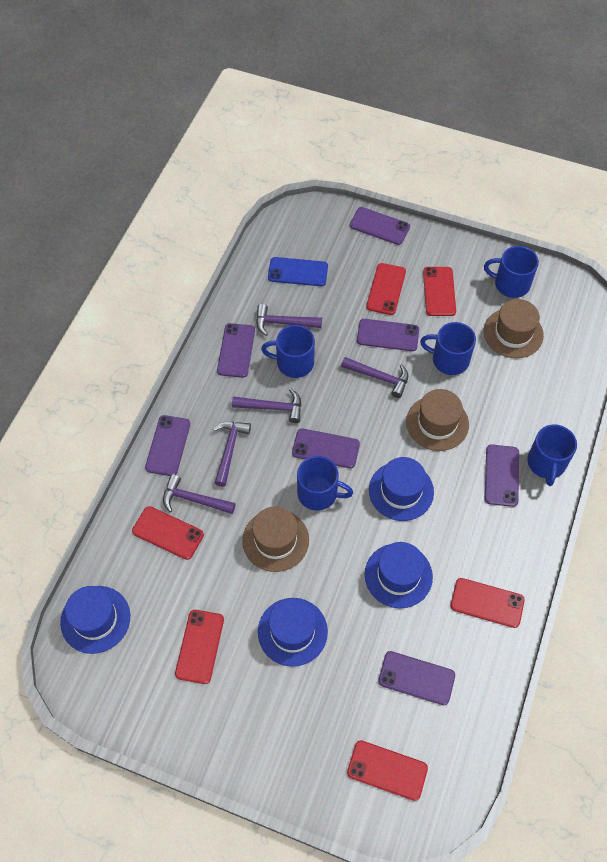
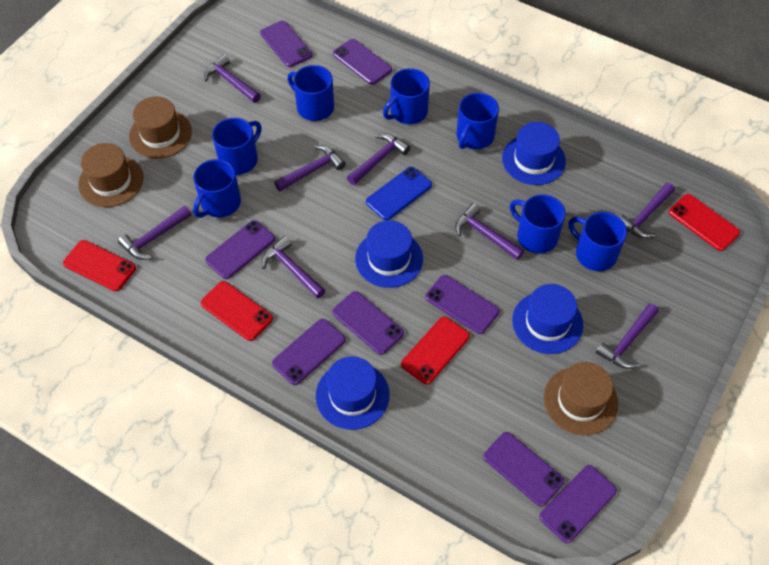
blue mug: 5 -> 7
purple hammer: 5 -> 8
purple phone: 7 -> 8
red phone: 6 -> 4

